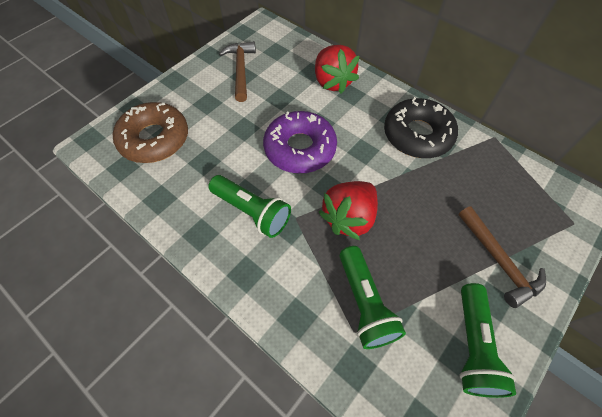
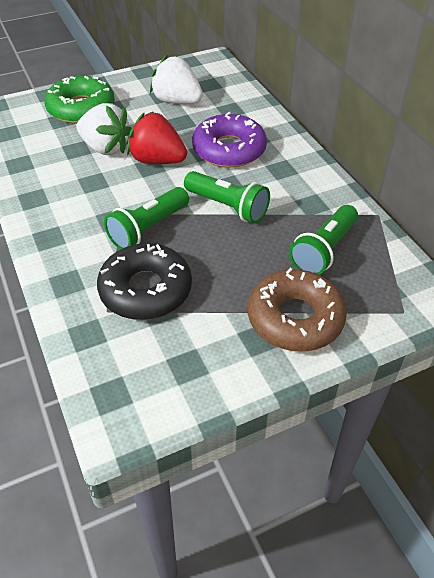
brown hammer: 2 -> 0
green donut: 0 -> 1
red strawberry: 2 -> 1
white strawberry: 0 -> 2

